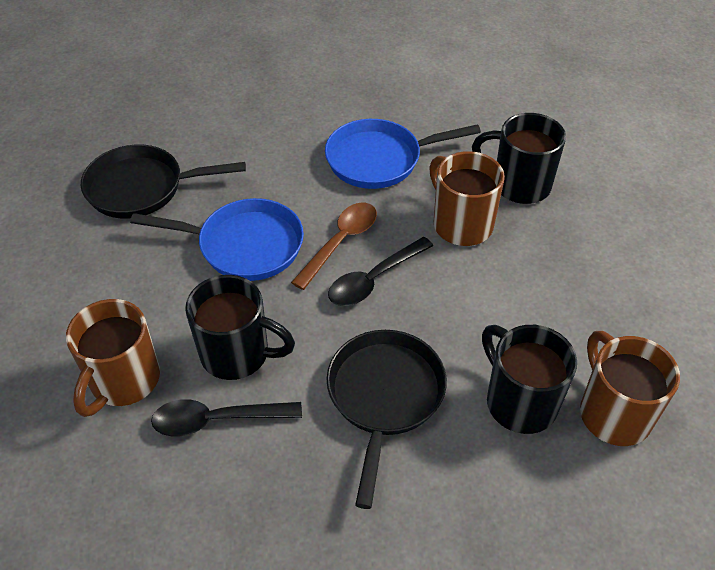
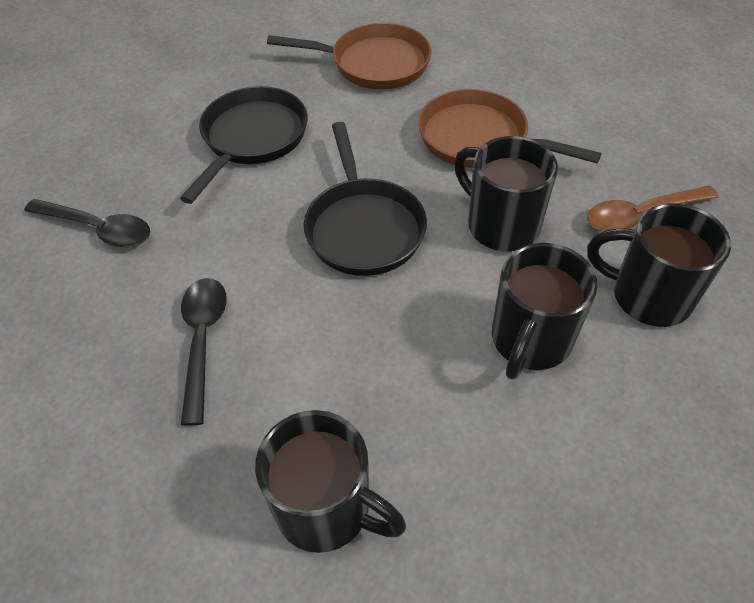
black mug: 3 -> 4
blue pan: 2 -> 0
brown mug: 3 -> 0
brown pan: 0 -> 2

